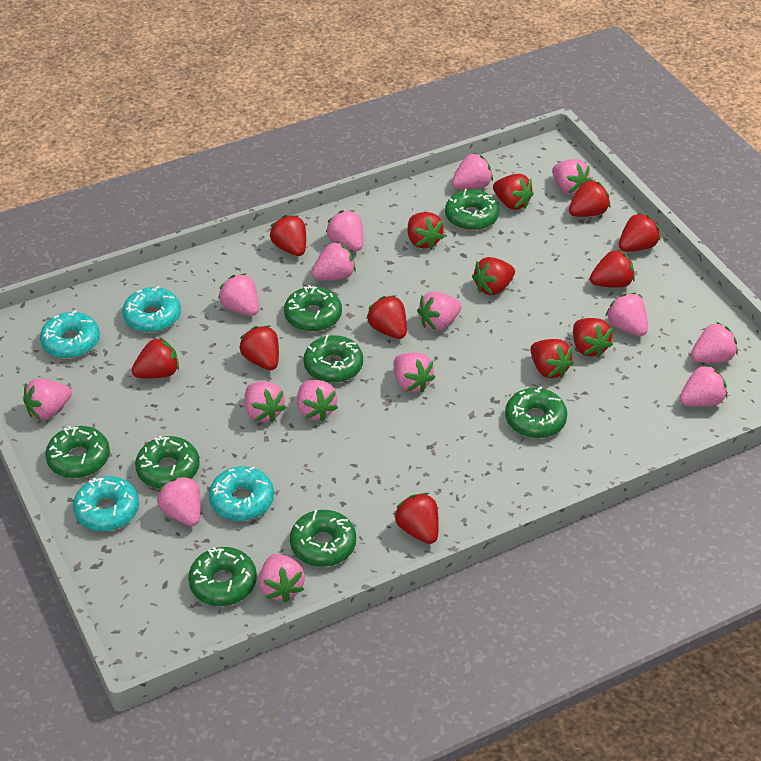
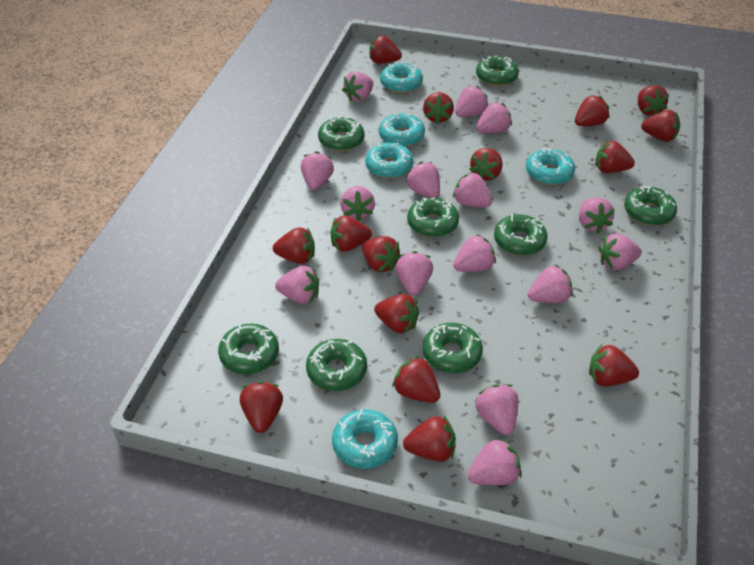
red strawberry: 13 -> 15
turquoise donut: 4 -> 5

